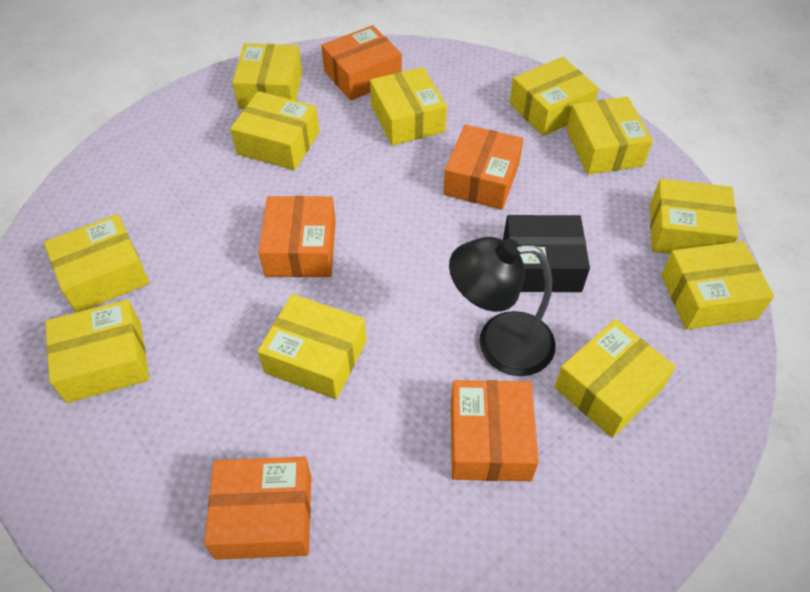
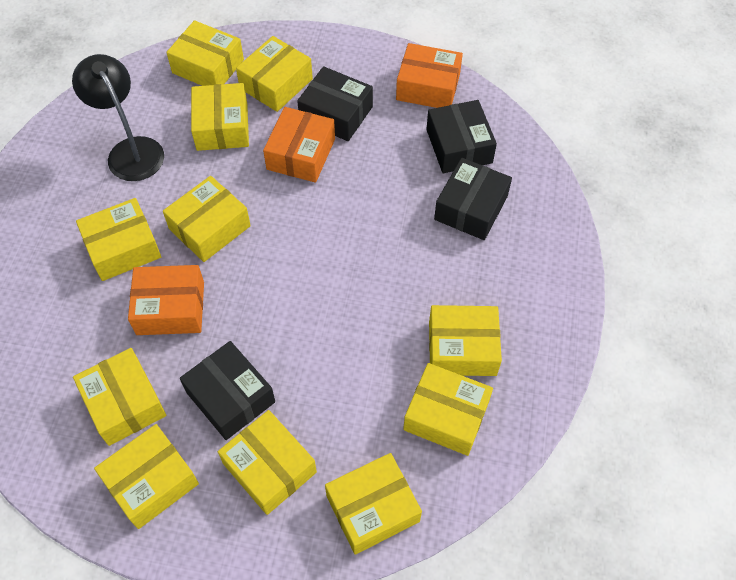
black box: 1 -> 4
orange box: 5 -> 3

